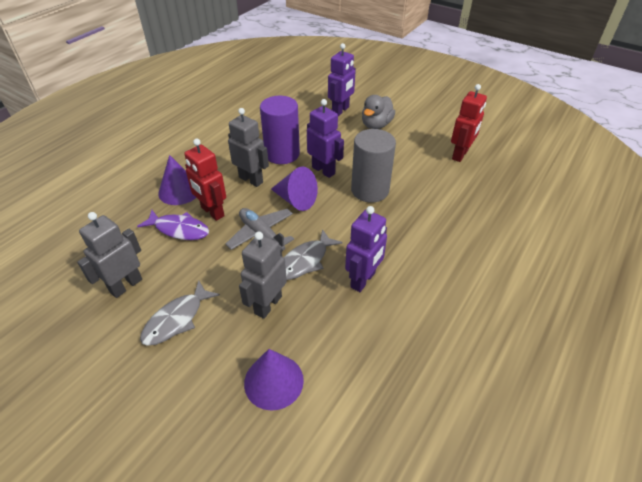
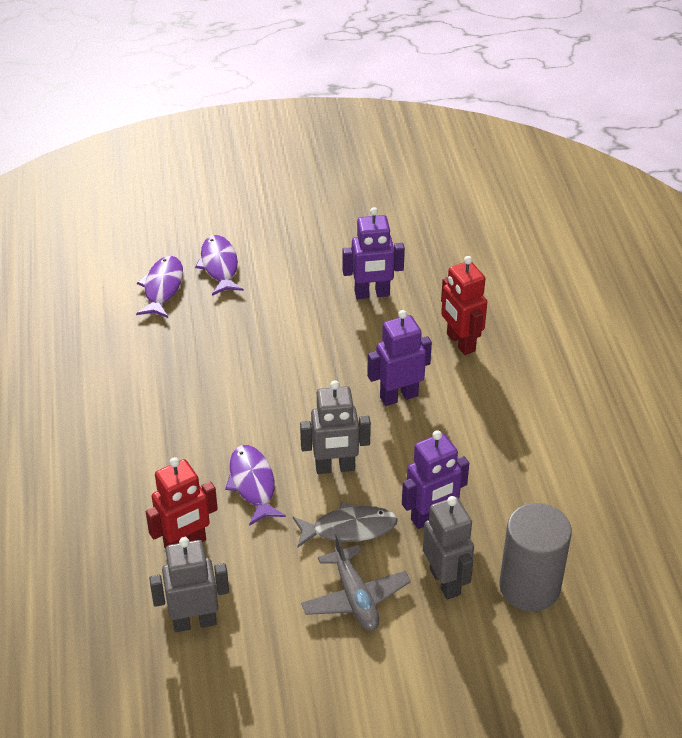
grey duck: 1 -> 0
grey fish: 2 -> 1
purple cone: 3 -> 0
purple cylinder: 1 -> 0
purple fish: 1 -> 3

